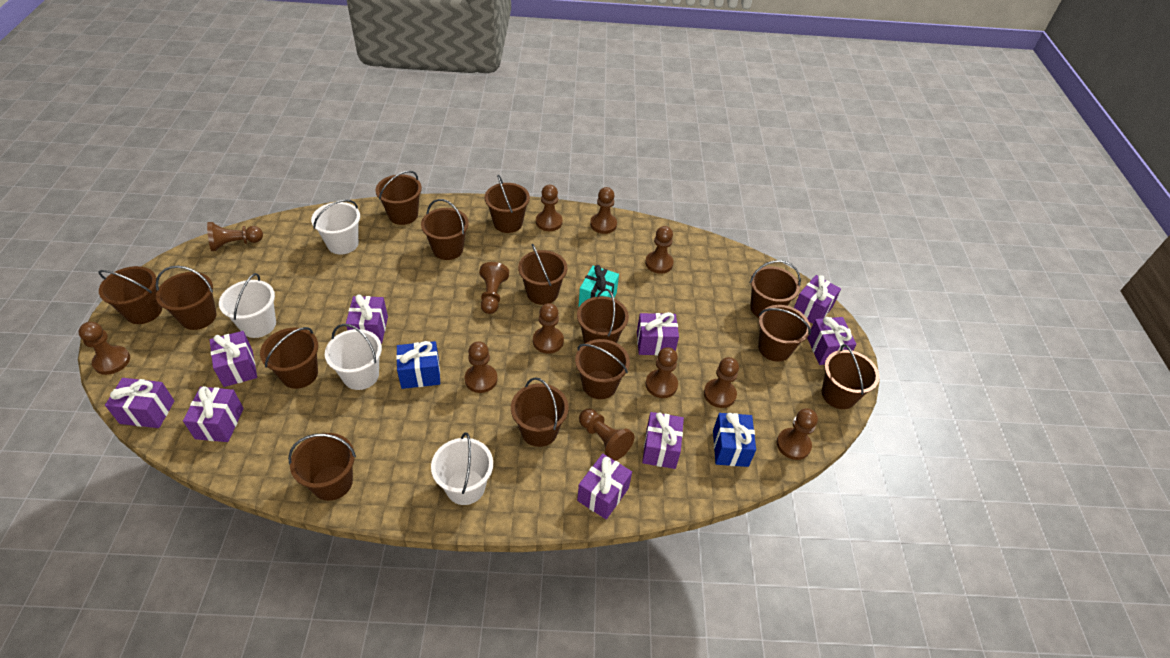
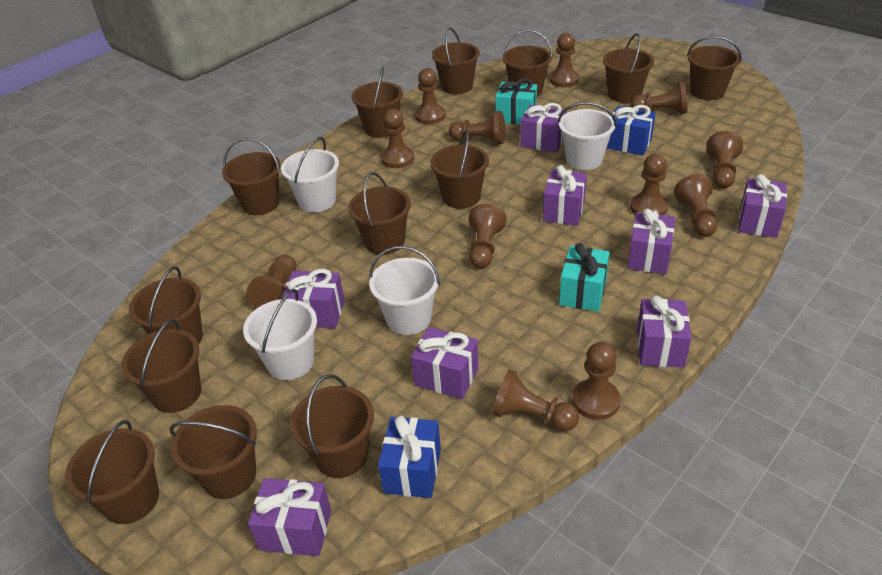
brown bucket: 14 -> 13
purple gift: 9 -> 8
turquoise gift: 1 -> 2

